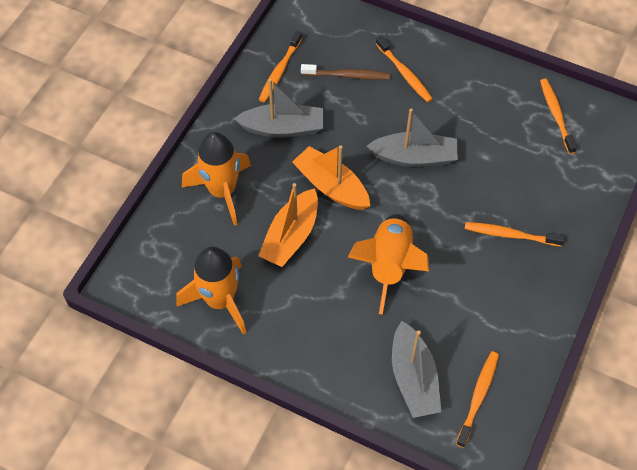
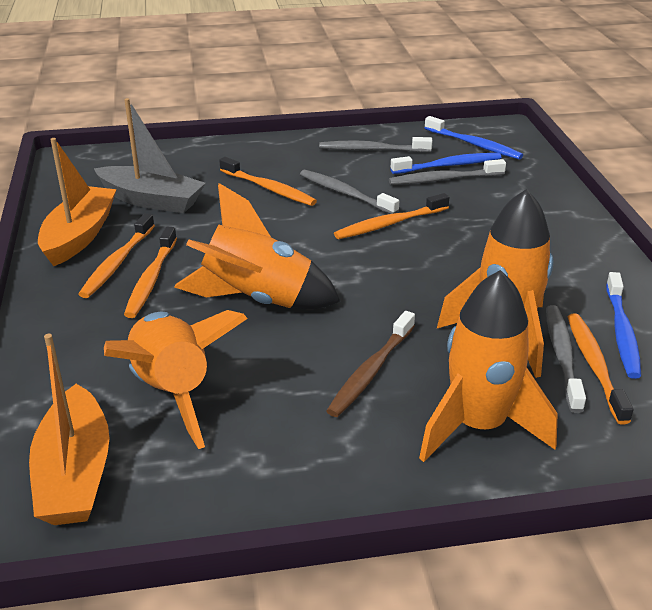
blue toothbrush: 0 -> 3
grey boat: 3 -> 1
grey toothbrush: 0 -> 4
orange rocket: 3 -> 4

